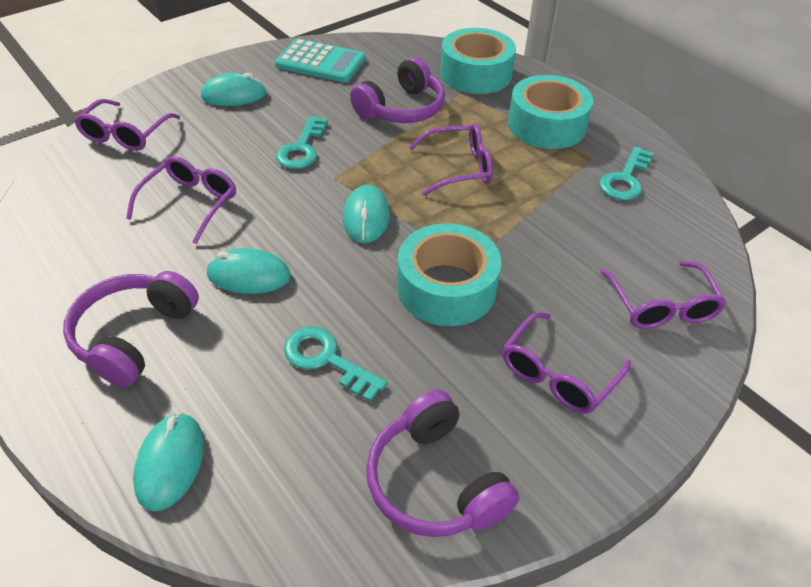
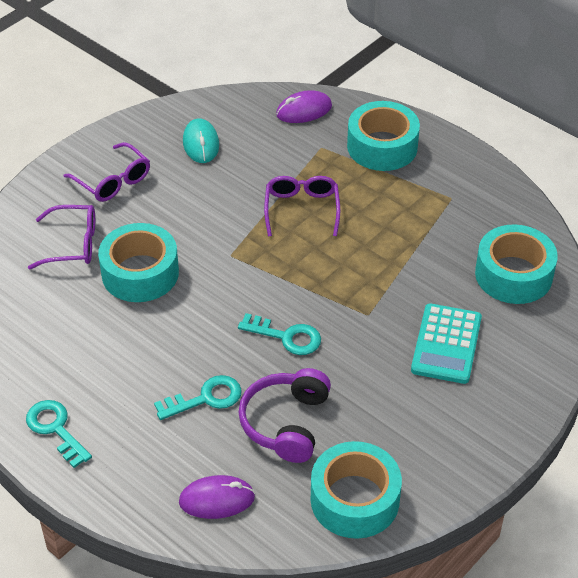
purple glasses: 5 -> 3
purple headphones: 3 -> 1
purple mouse: 0 -> 2
turquoise mouse: 4 -> 1
turquoise tape: 3 -> 4

